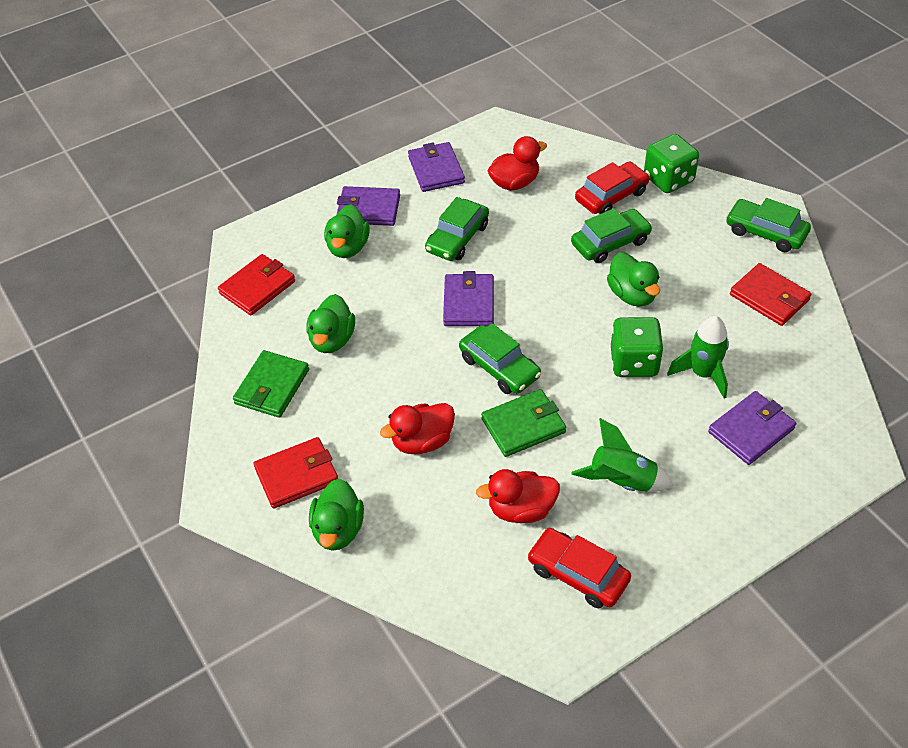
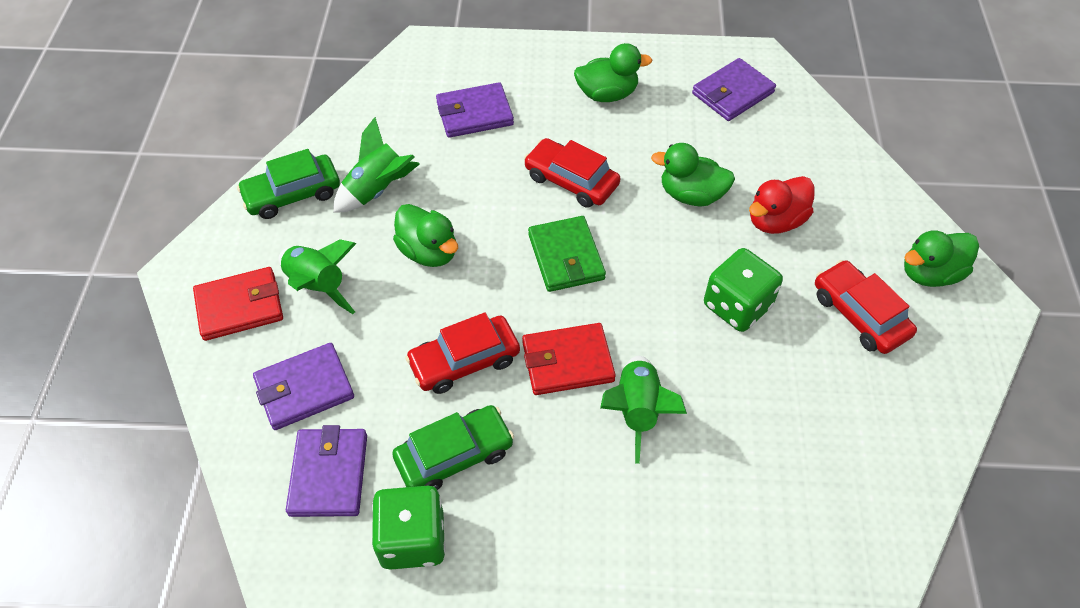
green car: 4 -> 2
green rocket: 2 -> 3
green wallet: 2 -> 1
red car: 2 -> 3
red duck: 3 -> 1
red wallet: 3 -> 2

